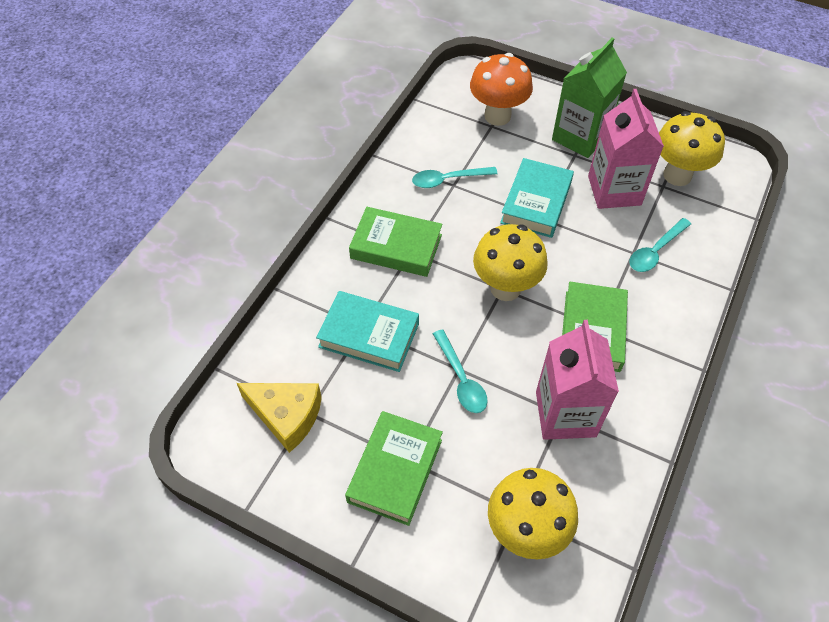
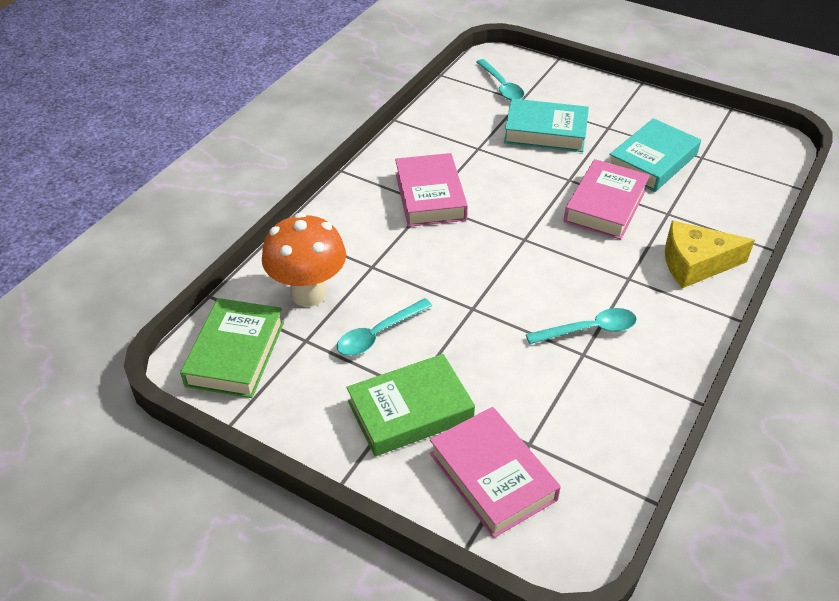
green book: 3 -> 2
green carton: 1 -> 0
pink book: 0 -> 3
pink carton: 2 -> 0
yellow mushroom: 3 -> 0

